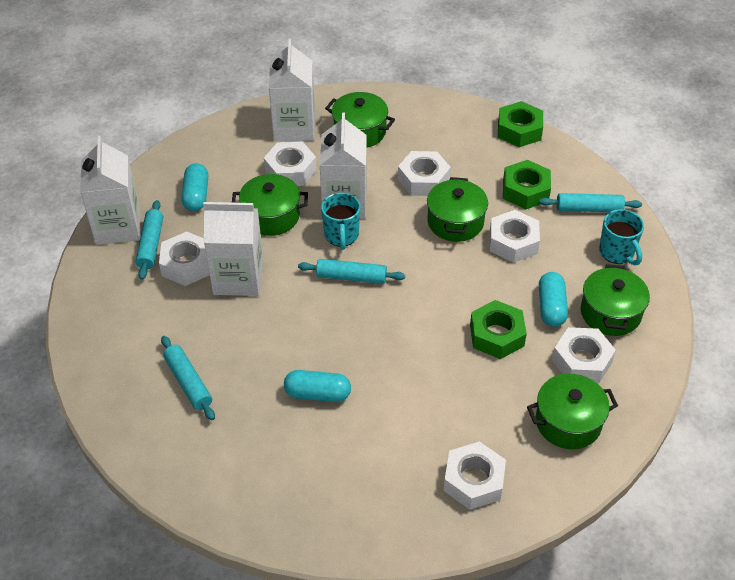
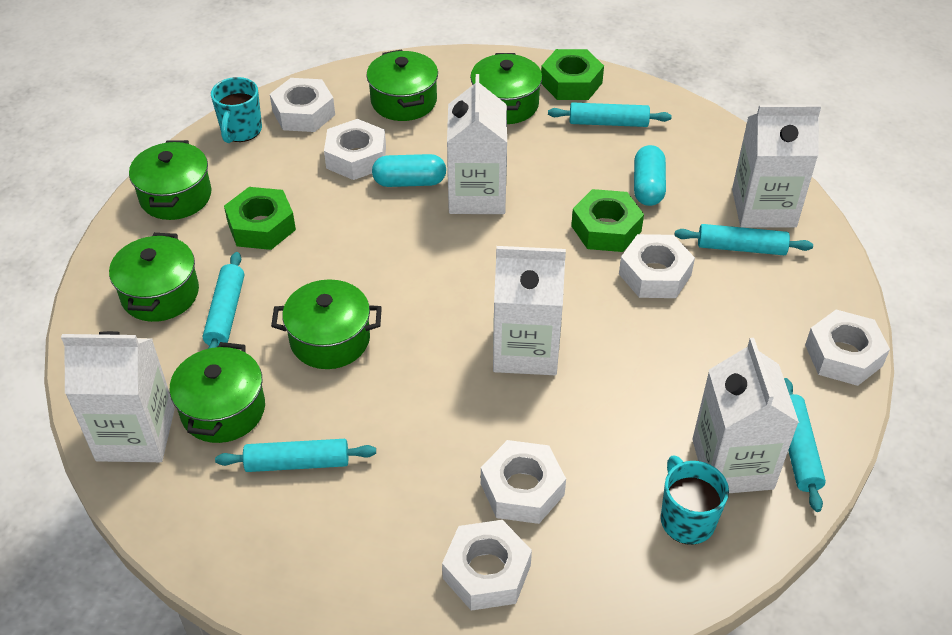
green pot: 5 -> 6
turquoise capsule: 3 -> 2
turquoise rolling pin: 4 -> 5
white carton: 4 -> 5

